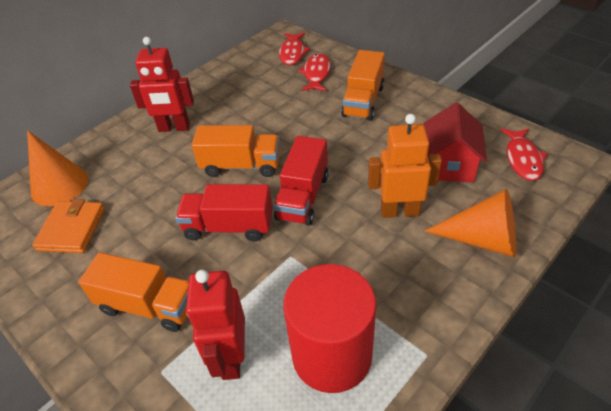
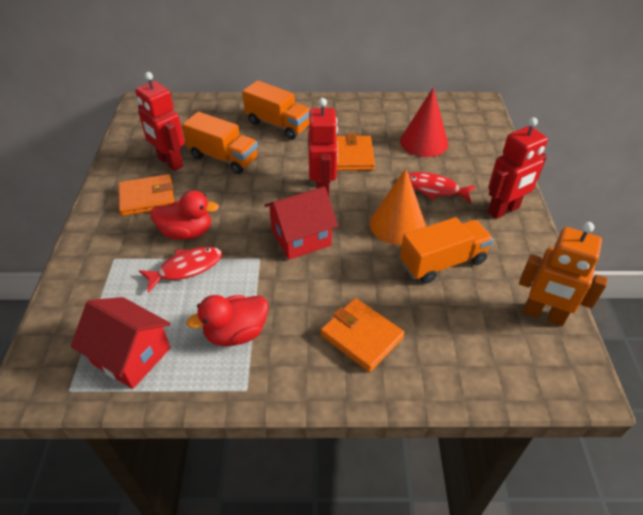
orange cone: 2 -> 1
orange wallet: 1 -> 3
red cone: 0 -> 1
red cylinder: 1 -> 0
red duck: 0 -> 2
red fish: 3 -> 2
red house: 1 -> 2
red robot: 2 -> 3
red truck: 2 -> 0

